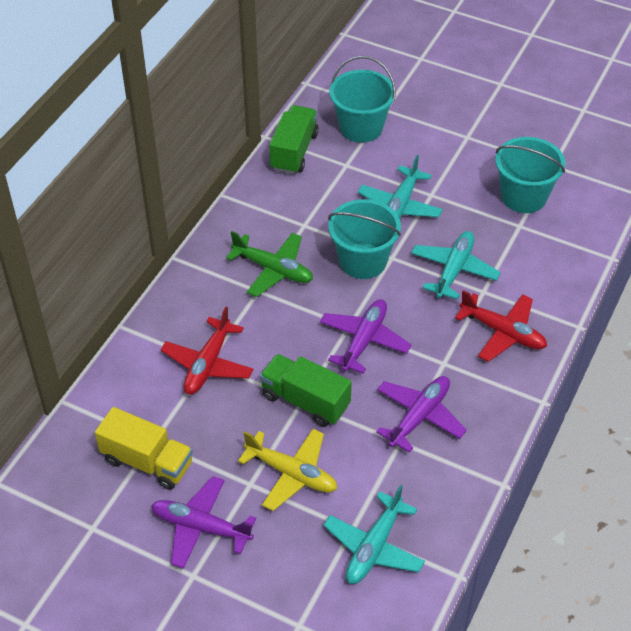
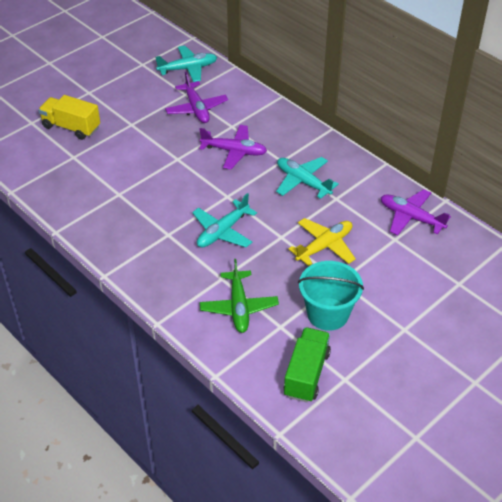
green truck: 2 -> 1
red plane: 2 -> 0
turquoise bucket: 3 -> 1

